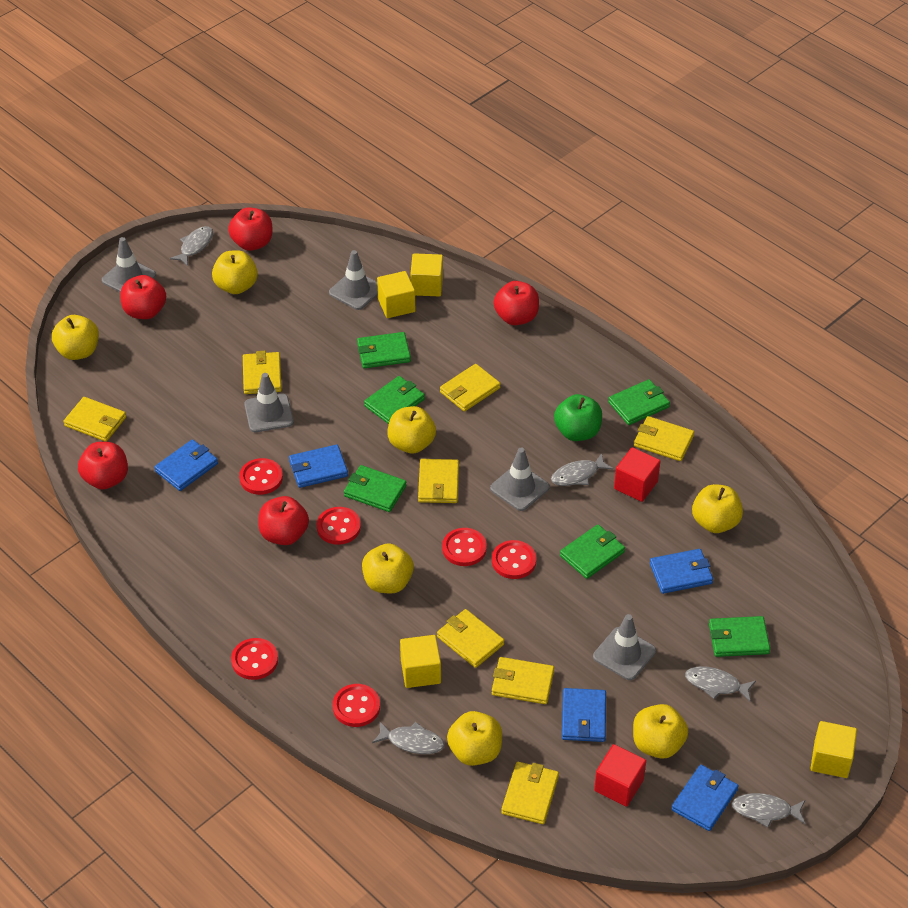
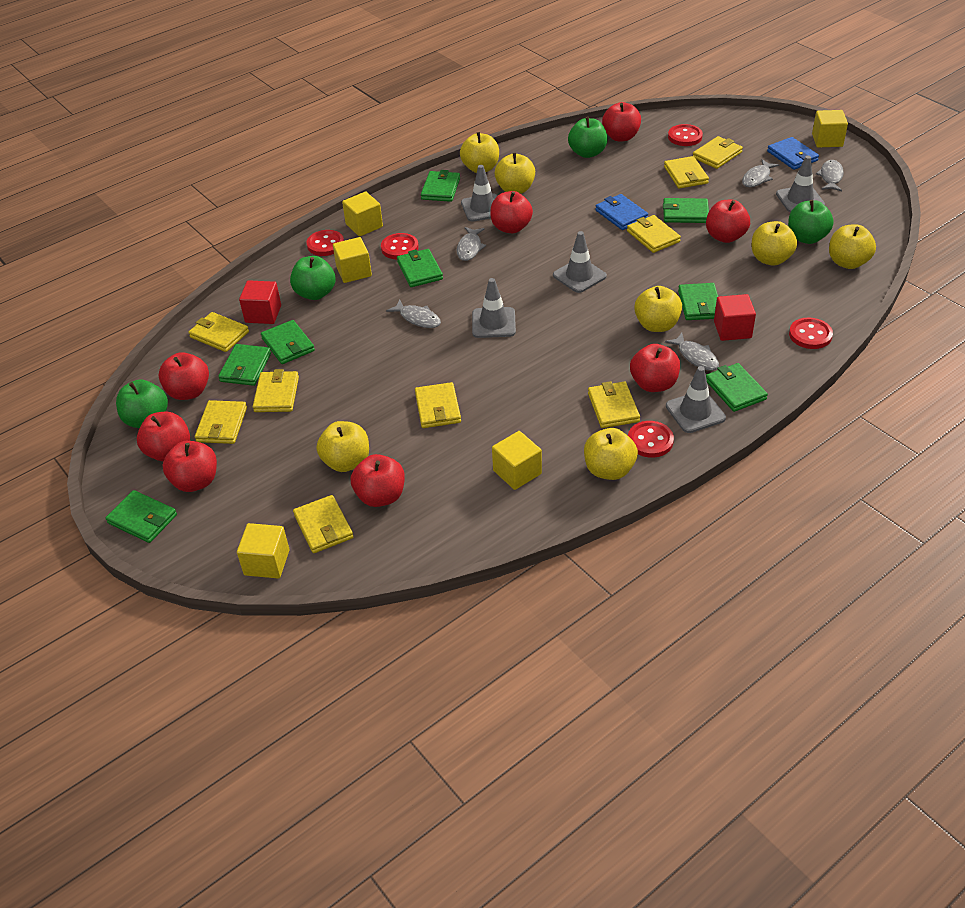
blue wallet: 5 -> 2
green apple: 1 -> 4
green wallet: 6 -> 8
red apple: 5 -> 8
red button: 6 -> 5
yellow cube: 4 -> 5
yellow wallet: 8 -> 9

